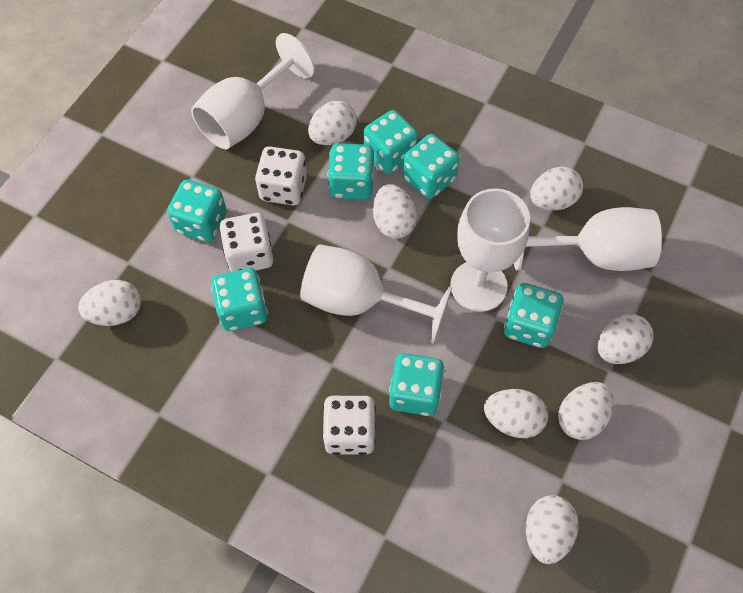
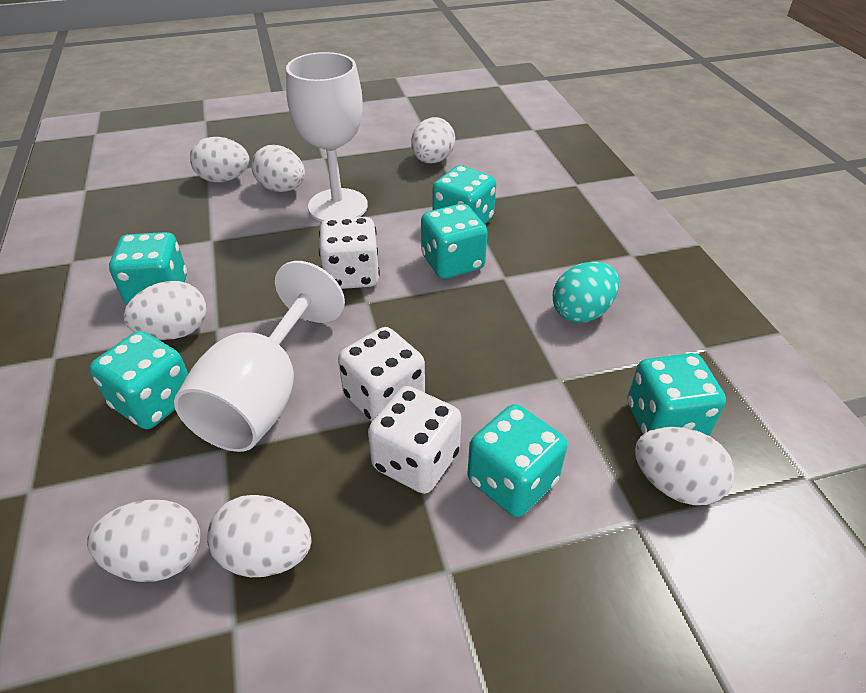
turquoise dice: 7 -> 6
turquoise egg: 0 -> 1
white egg: 8 -> 7
white goblet: 4 -> 2

